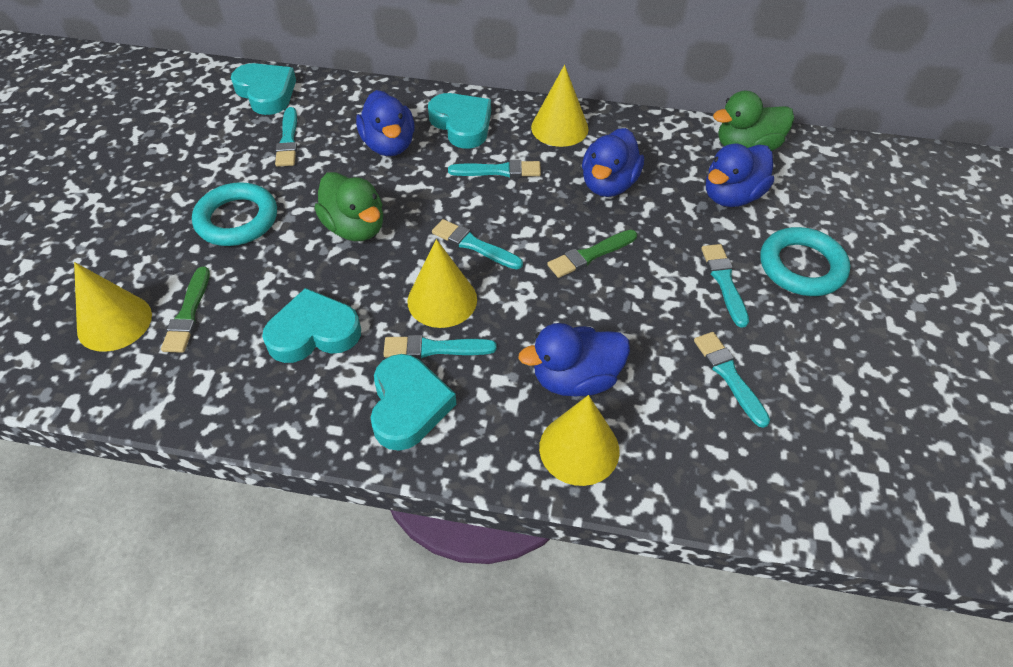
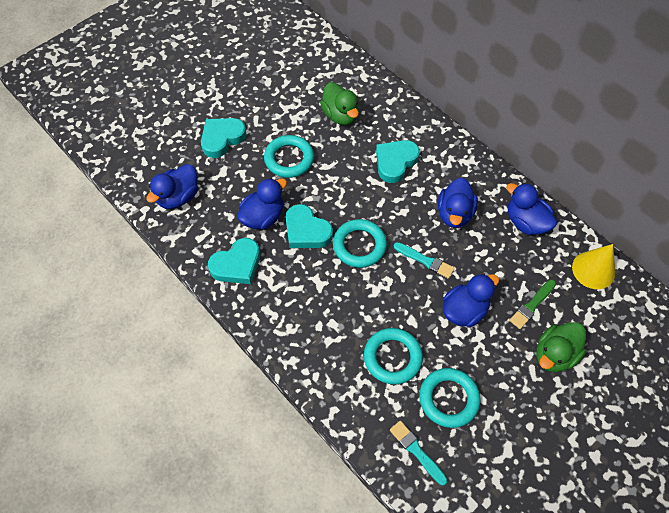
blue duck: 4 -> 5
green brush: 2 -> 1
turquoise brush: 6 -> 2
turquoise ring: 2 -> 4
yellow cone: 4 -> 1

